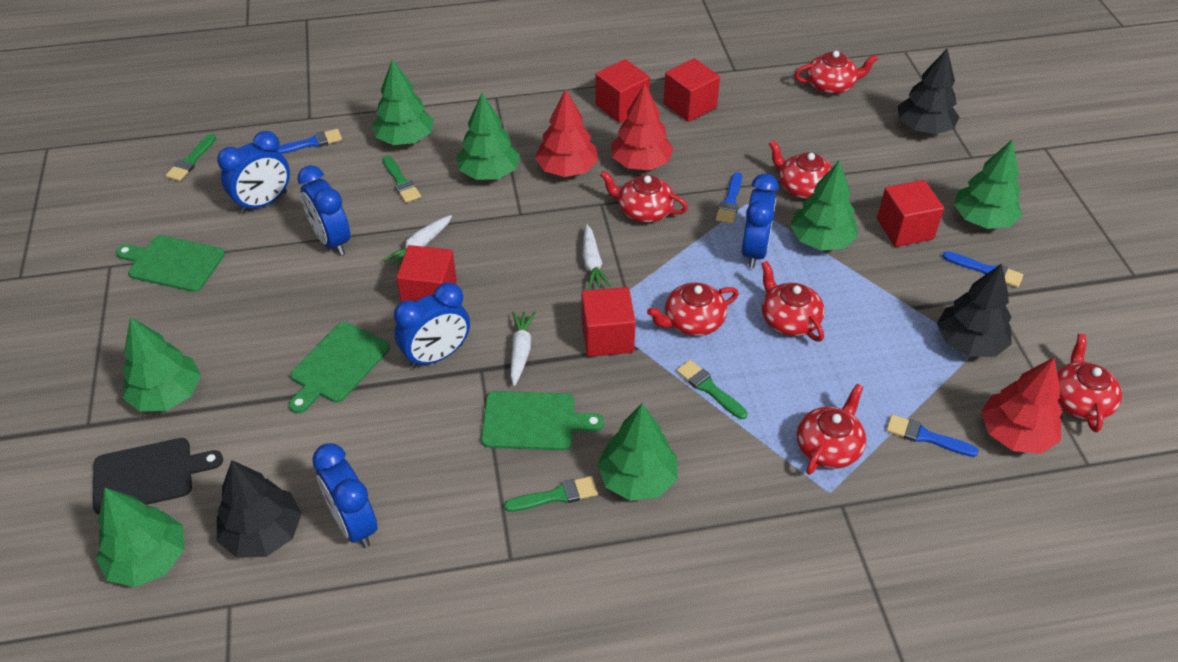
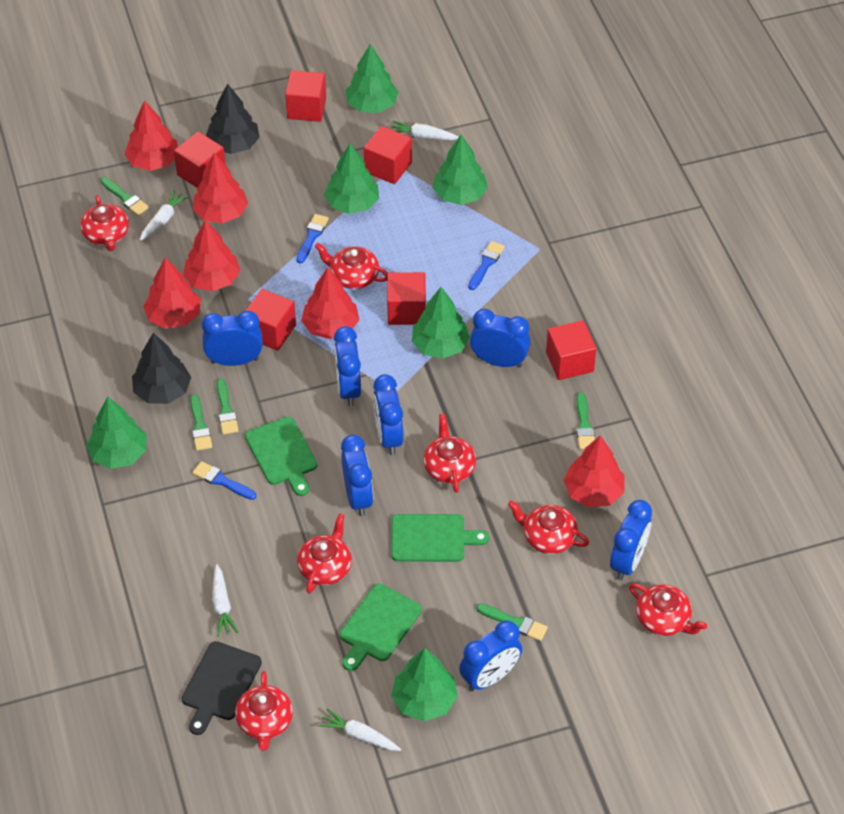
black tree: 3 -> 2
blue brush: 4 -> 3
blue clock: 5 -> 7
green brush: 4 -> 5
green tree: 7 -> 6
red cube: 5 -> 6
red tree: 3 -> 6
white carrot: 3 -> 4

